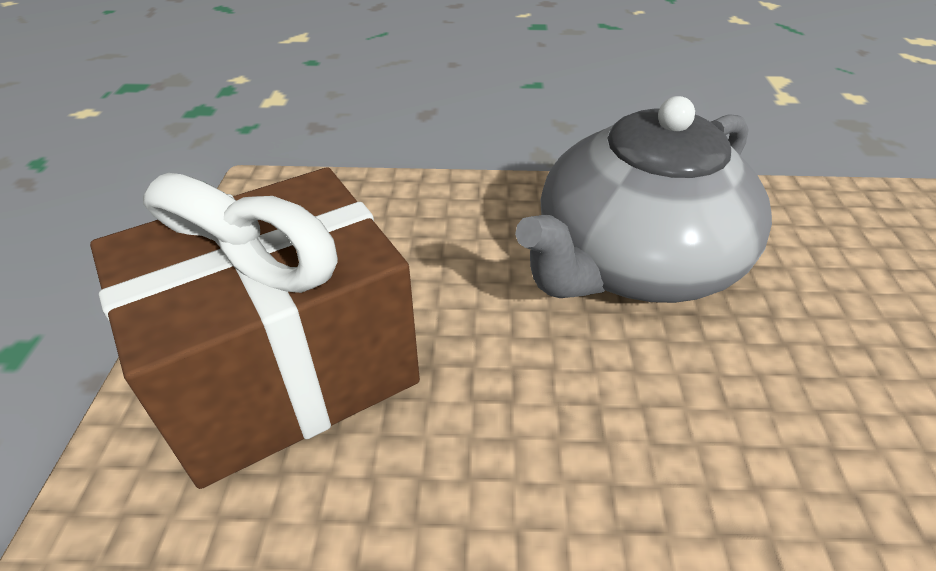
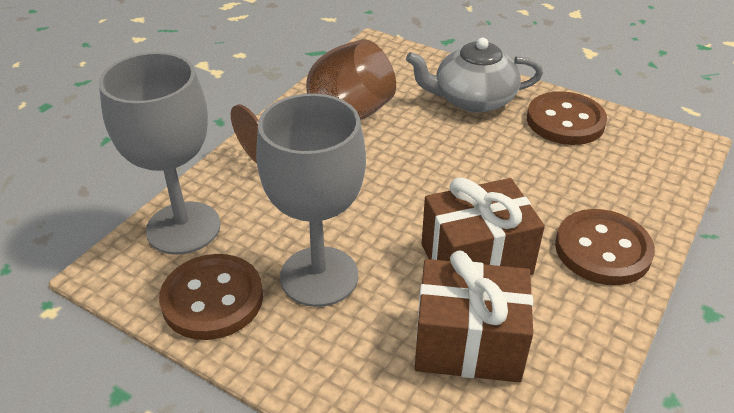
brown button: 0 -> 3
brown gift: 1 -> 2
brown goblet: 0 -> 1
grey goblet: 0 -> 2

